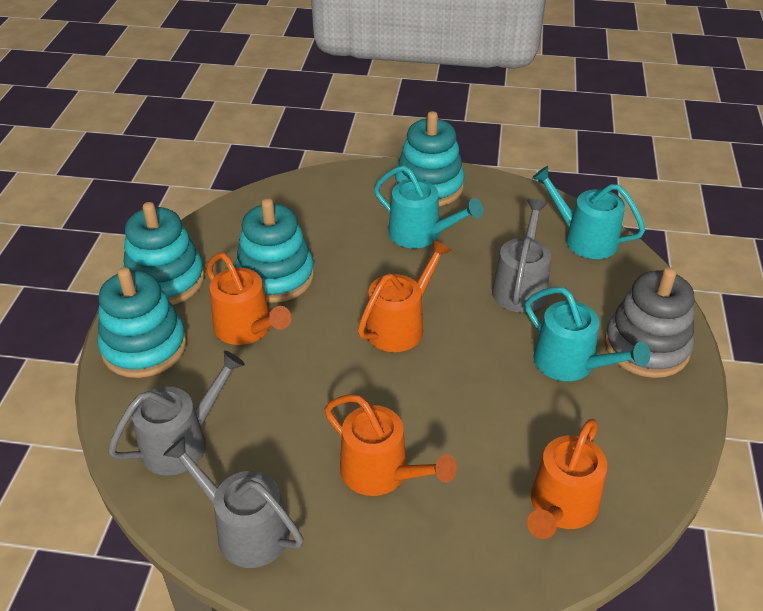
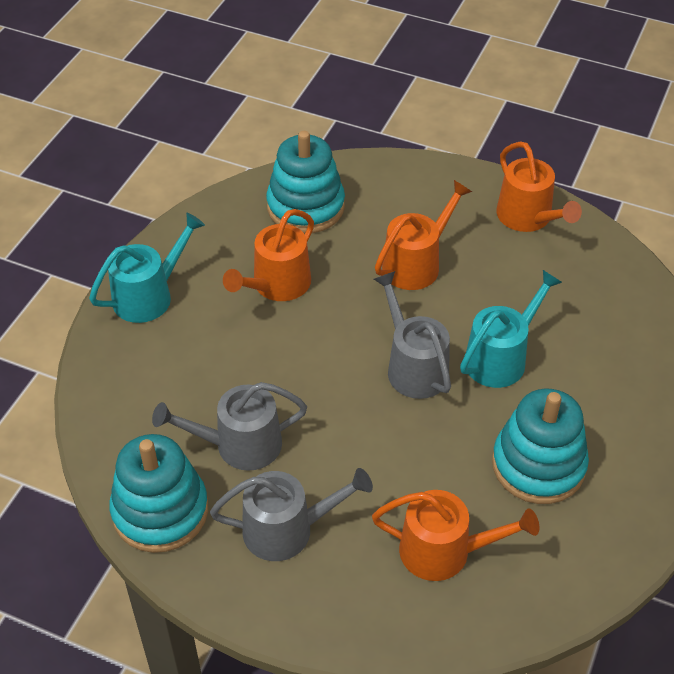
grey stacking toy: 1 -> 0
turquoise stacking toy: 4 -> 3
turquoise watering can: 3 -> 2

